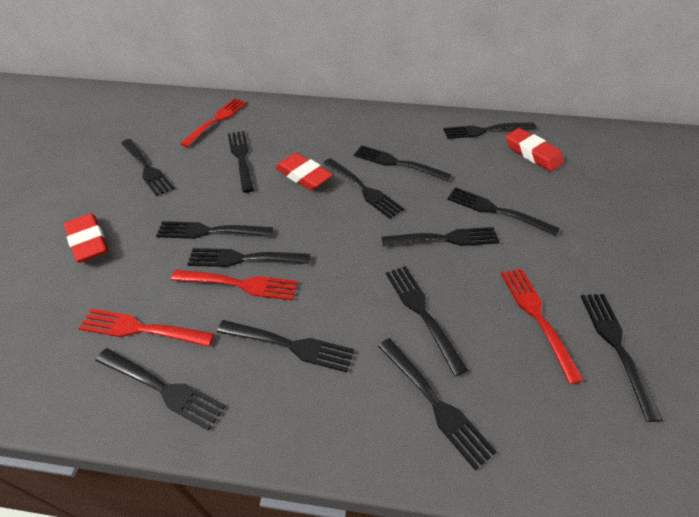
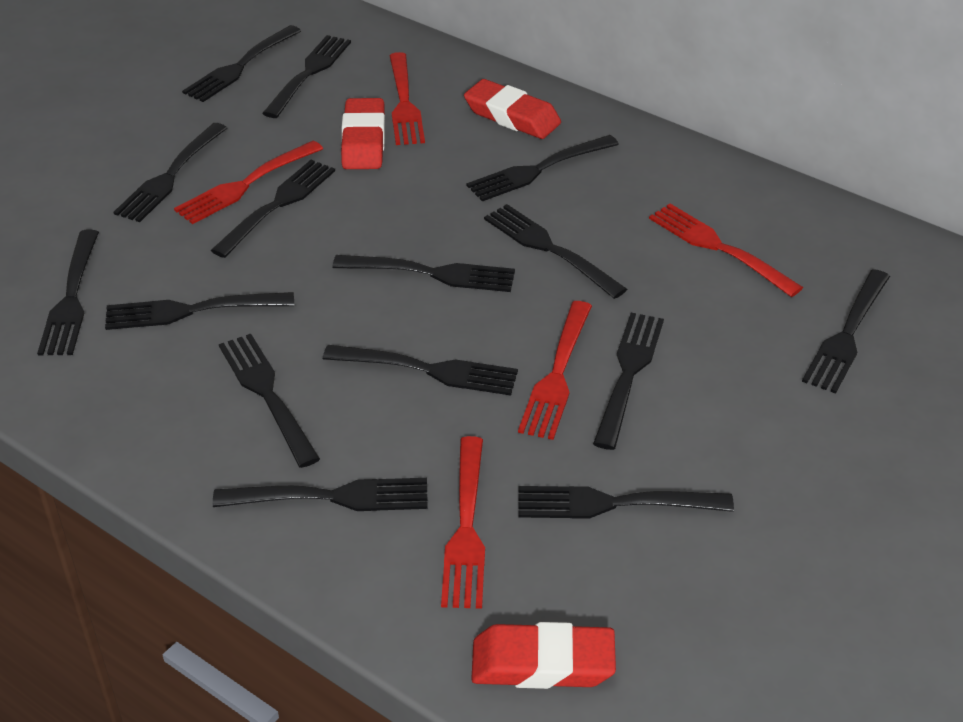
black fork: 14 -> 15
red fork: 4 -> 5

